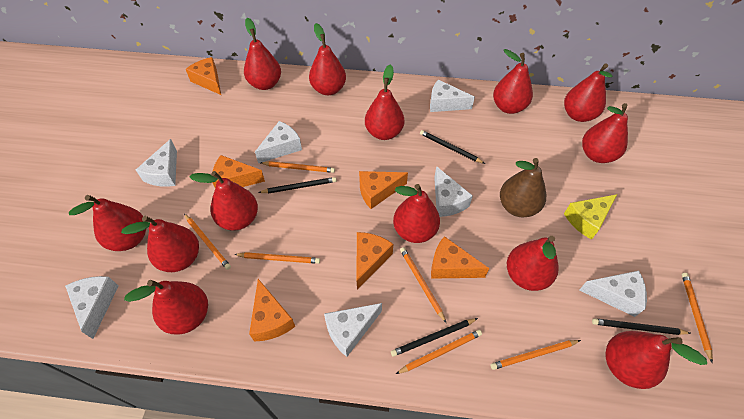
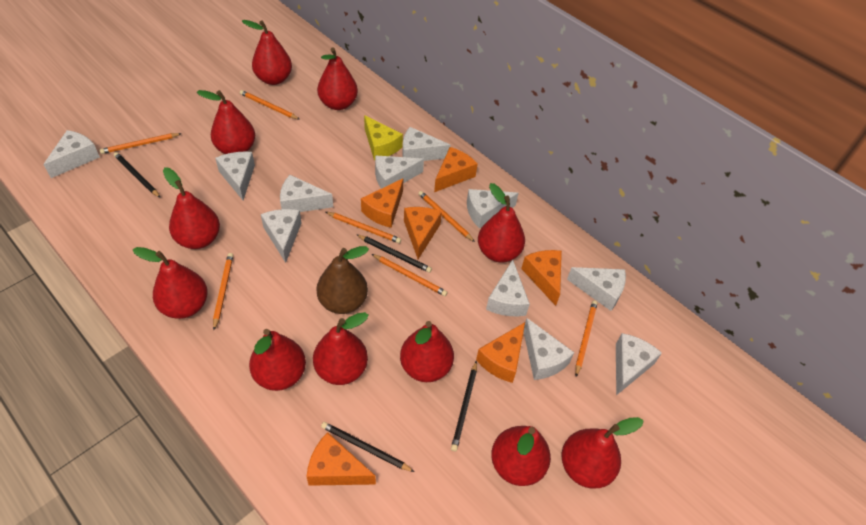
red pear: 13 -> 11
white cheese: 7 -> 11

